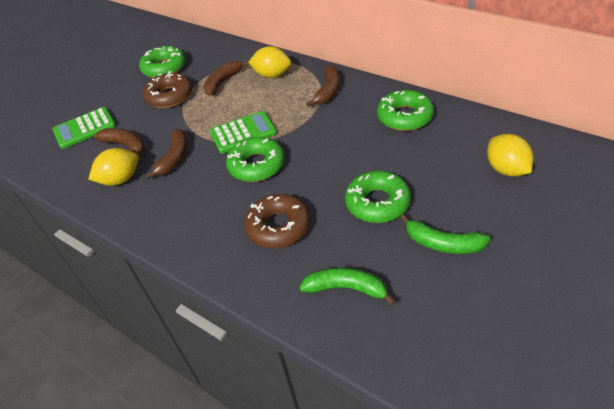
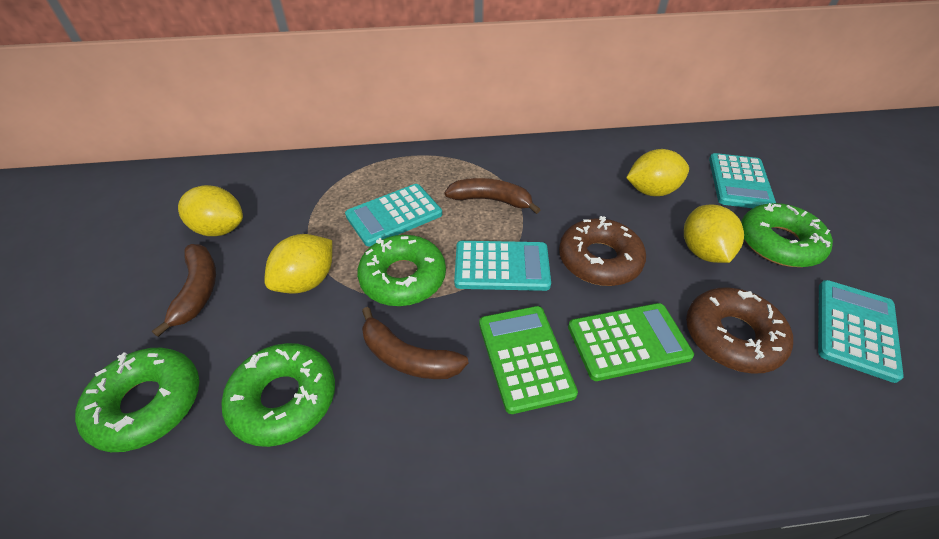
brown banana: 4 -> 3
green banana: 2 -> 0
turquoise calculator: 0 -> 4
yellow lemon: 3 -> 4

